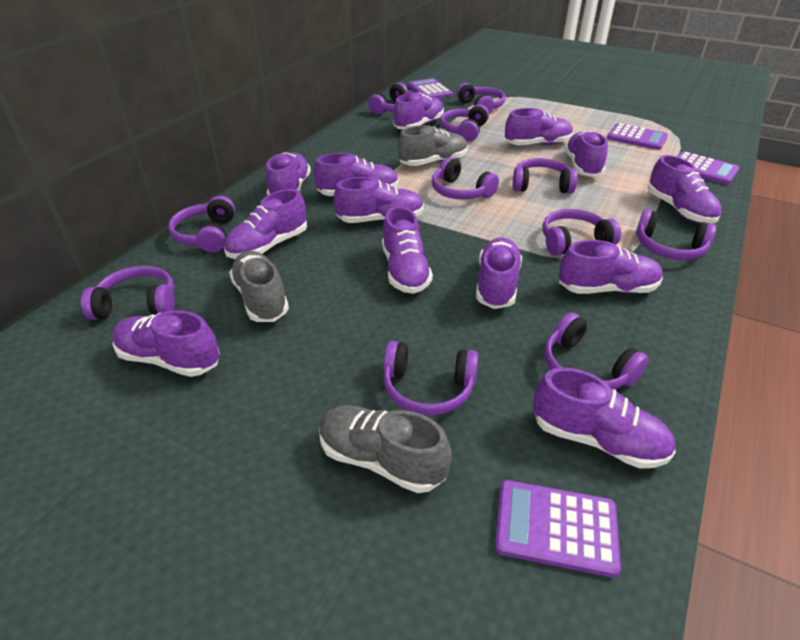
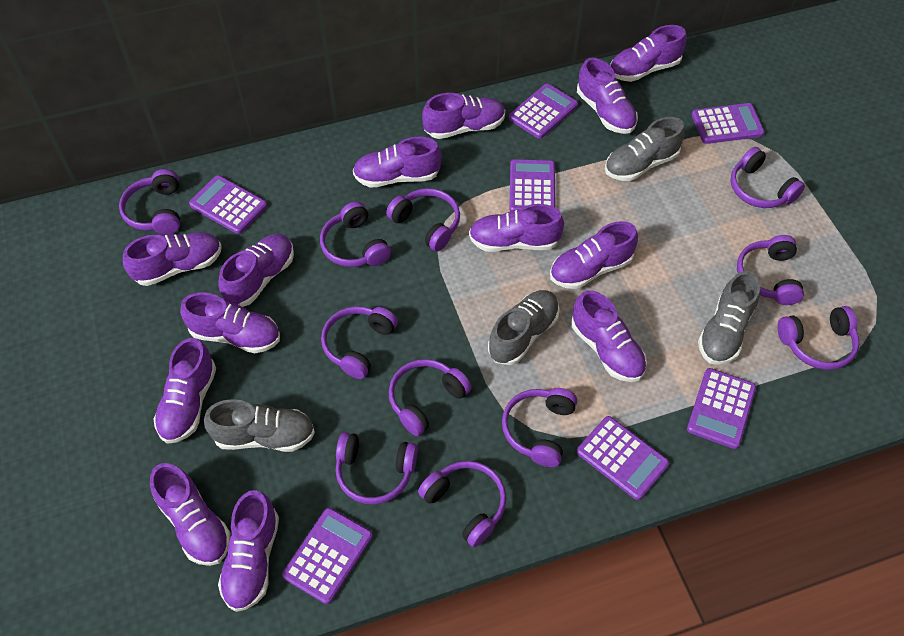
grey shoe: 3 -> 4
purple calculator: 4 -> 7

